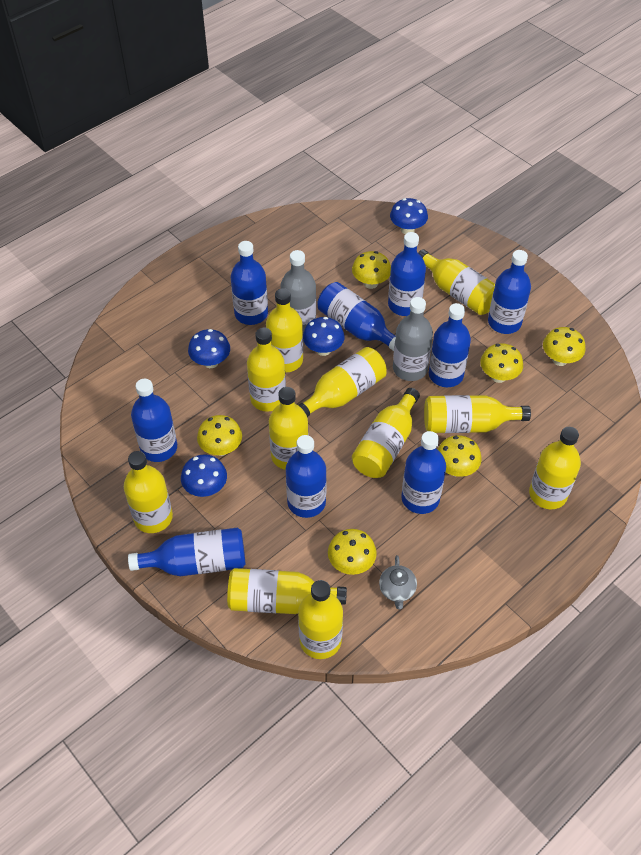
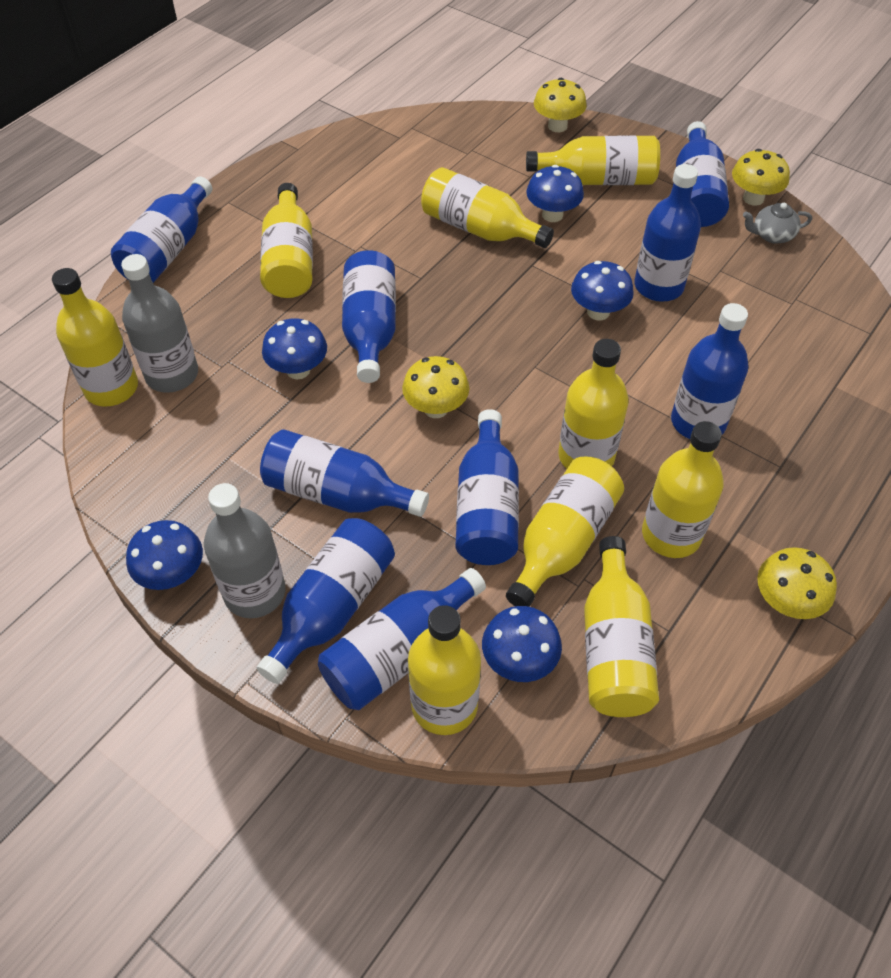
blue mushroom: 4 -> 5
yellow bottle: 11 -> 9
yellow mushroom: 6 -> 4

